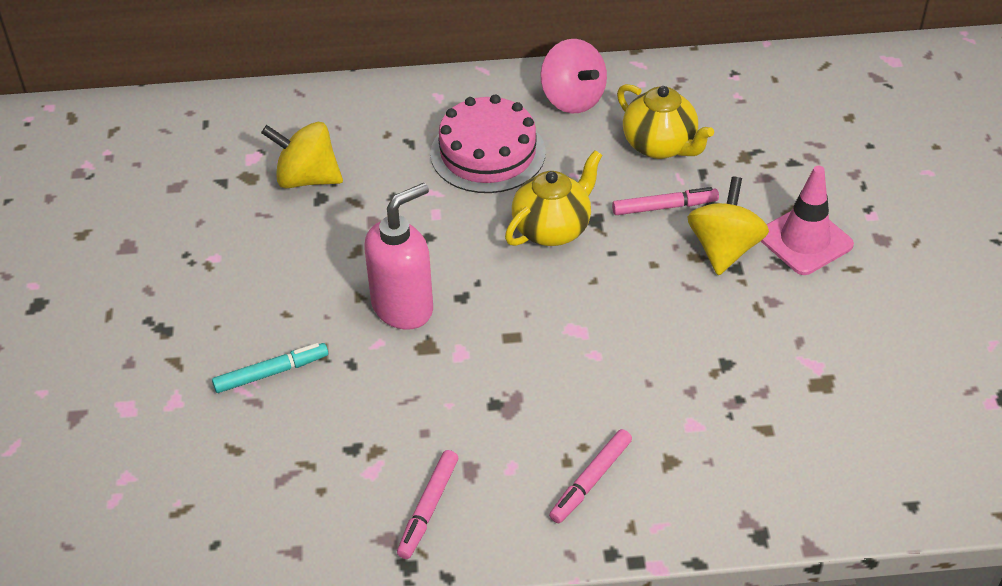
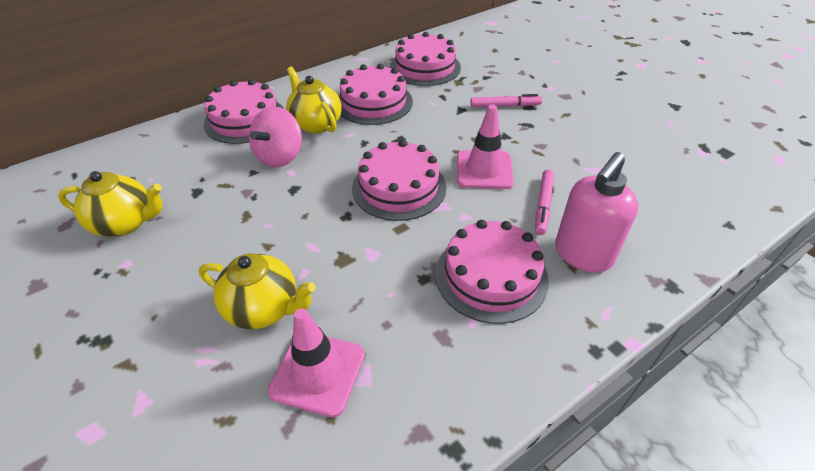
pink cake: 1 -> 5
pink marker: 3 -> 2
pink traffic cone: 1 -> 2
turquoise marker: 1 -> 0
yellow spinning top: 2 -> 0
yellow teapot: 2 -> 3

